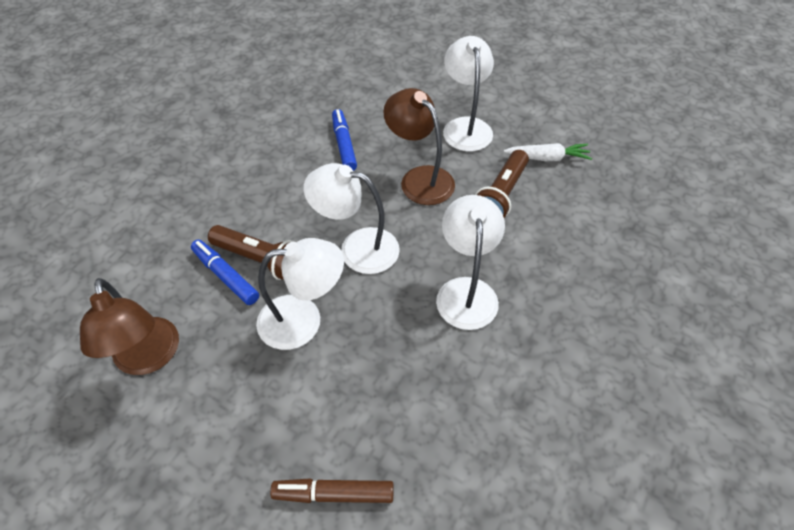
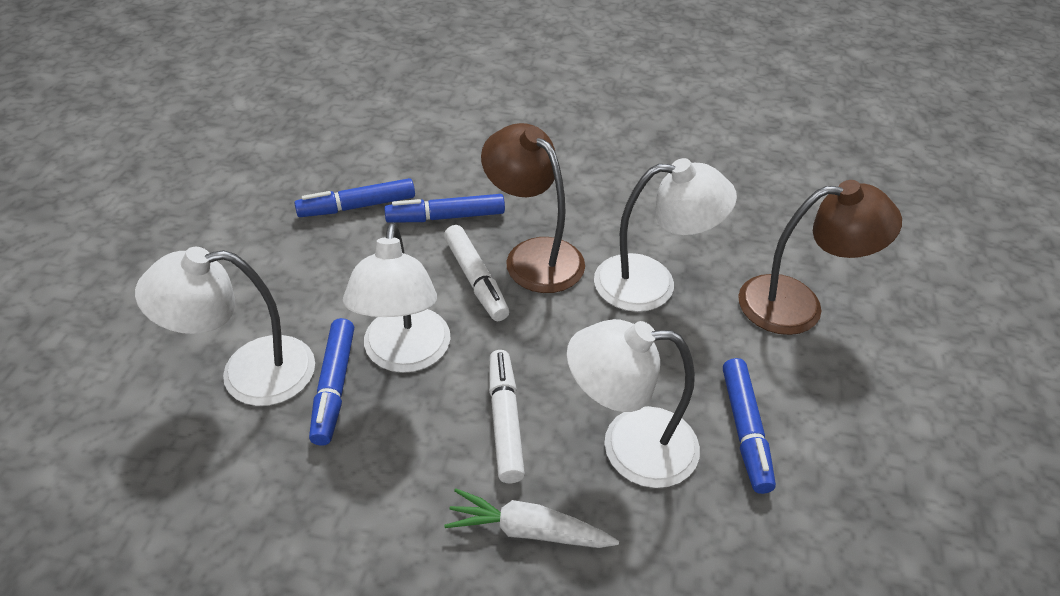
blue marker: 2 -> 4
brown flashlight: 2 -> 0
brown marker: 1 -> 0
white marker: 0 -> 2

